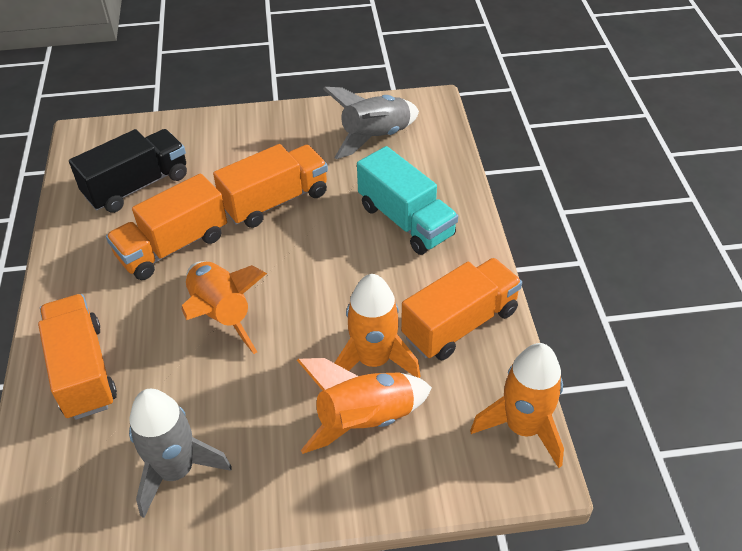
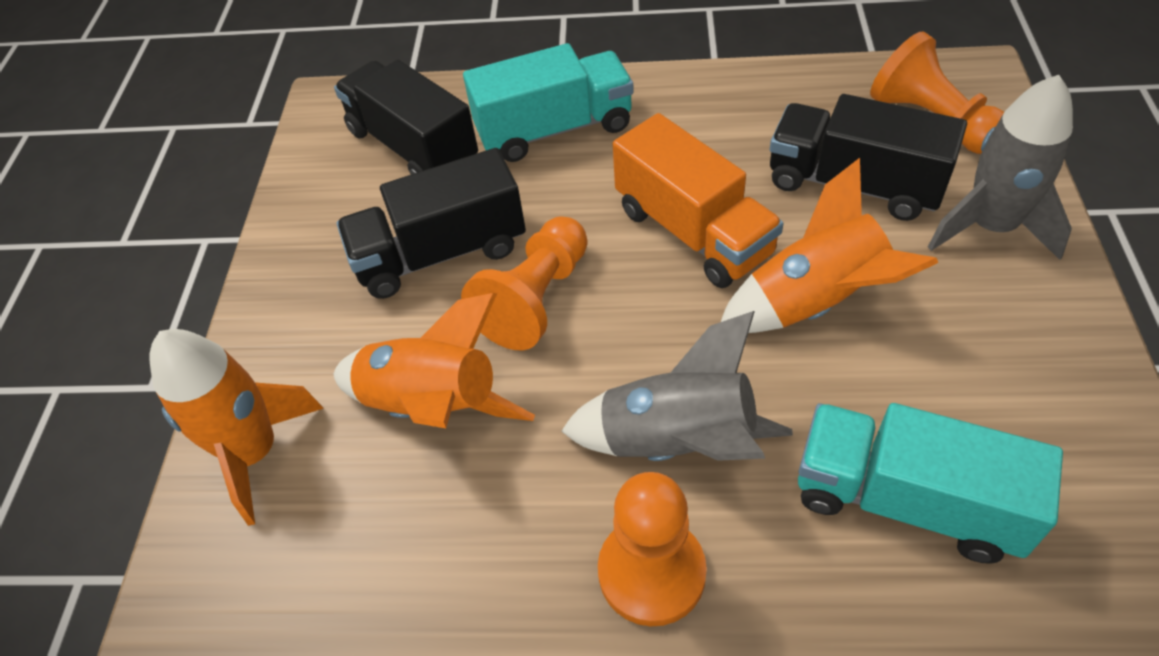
black truck: 1 -> 3
orange pawn: 0 -> 3
orange rocket: 4 -> 3
orange truck: 4 -> 1
turquoise truck: 1 -> 2

